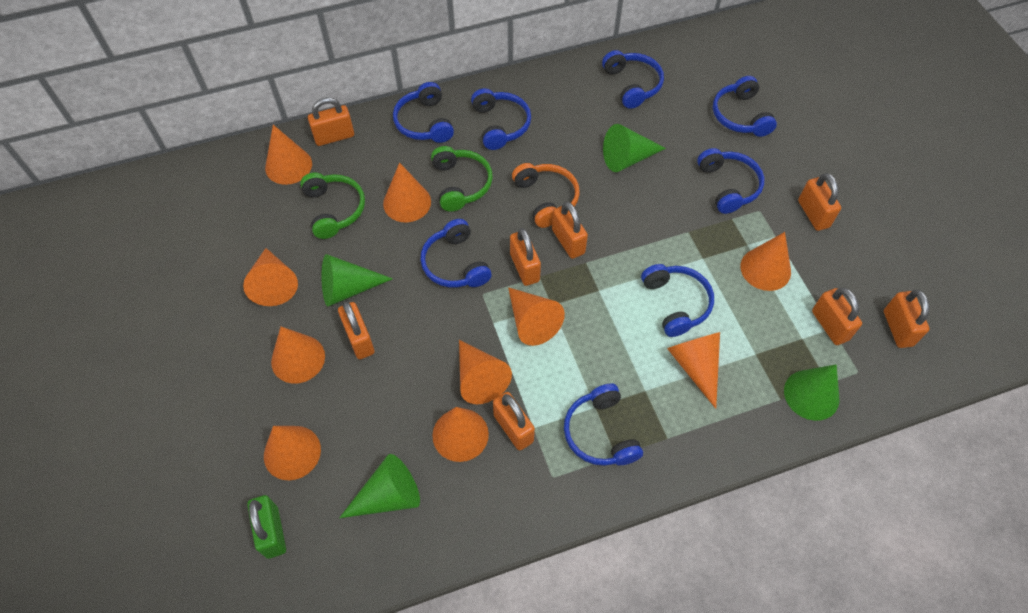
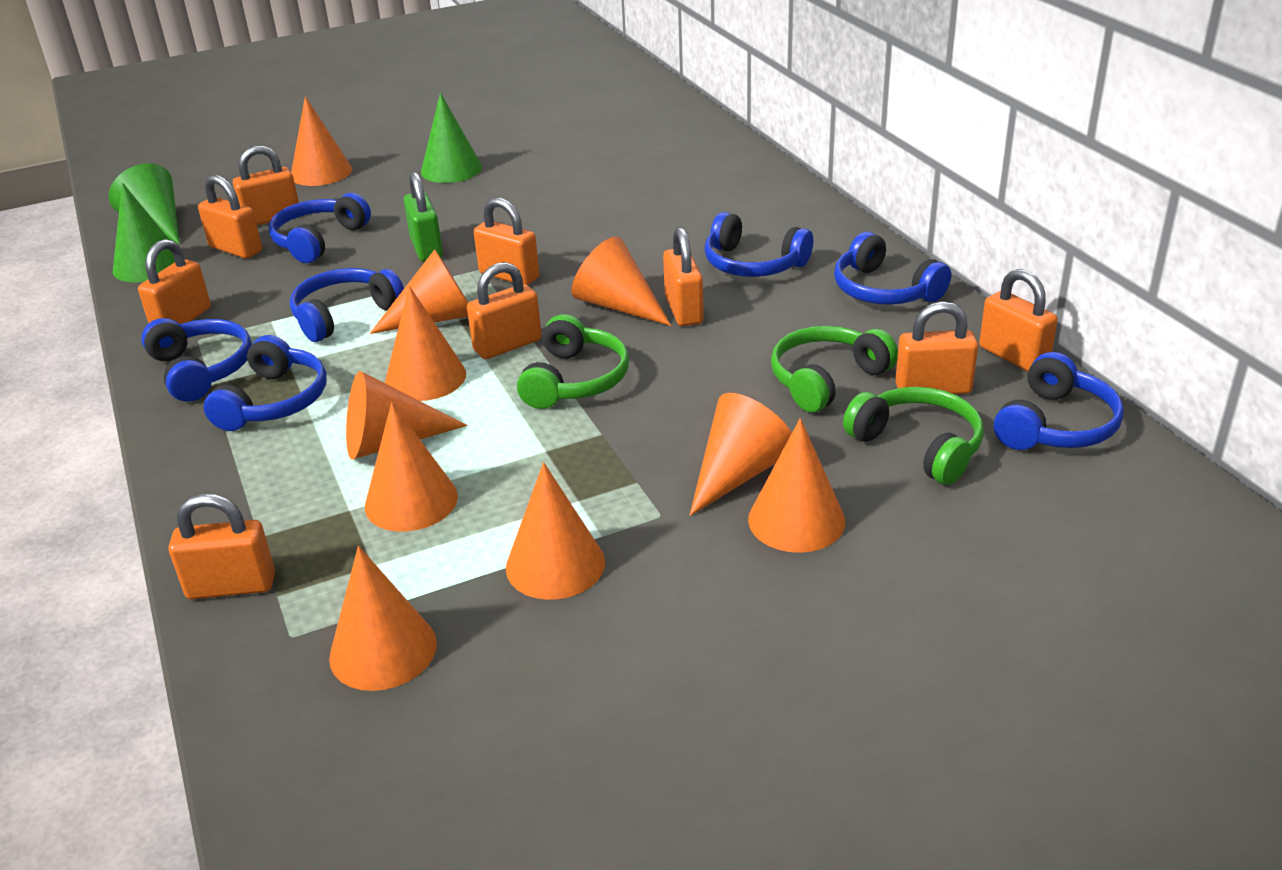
blue headphones: 8 -> 7
green cone: 4 -> 3
green headphones: 2 -> 3
orange headphones: 1 -> 0
orange padlock: 8 -> 9

